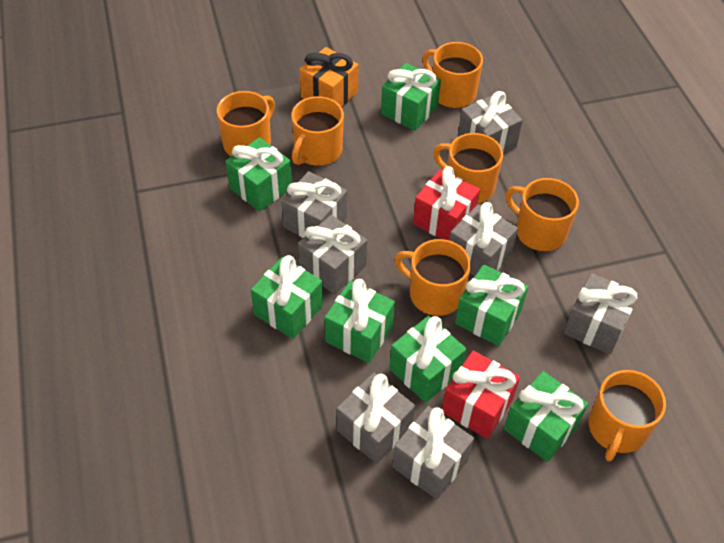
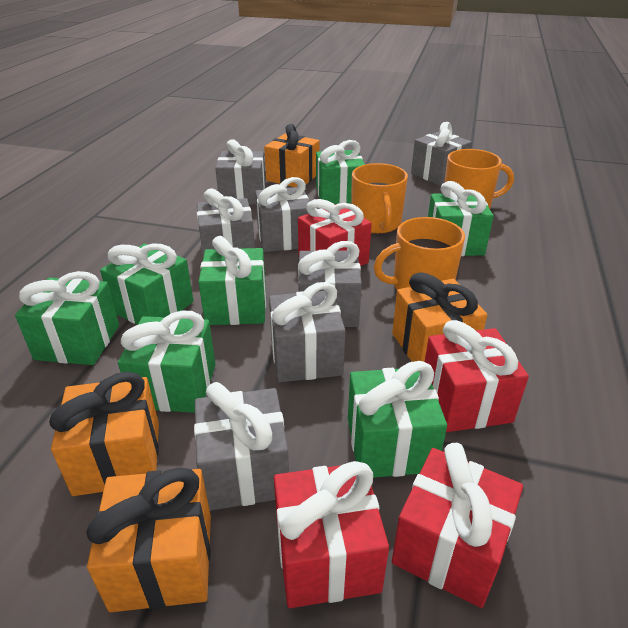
orange gift: 1 -> 4
orange mug: 7 -> 3
red gift: 2 -> 4

